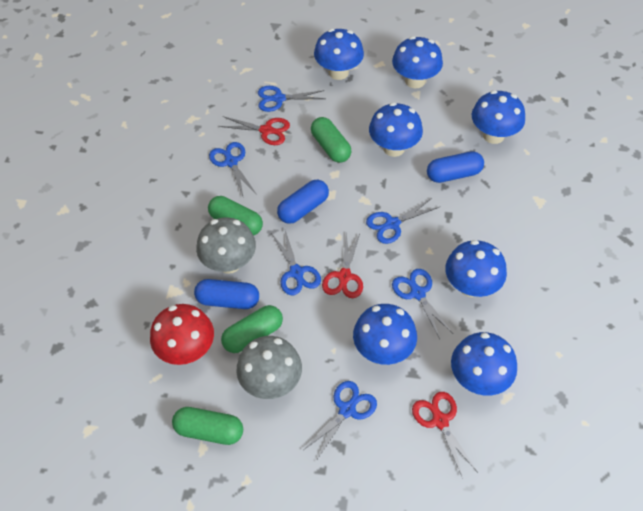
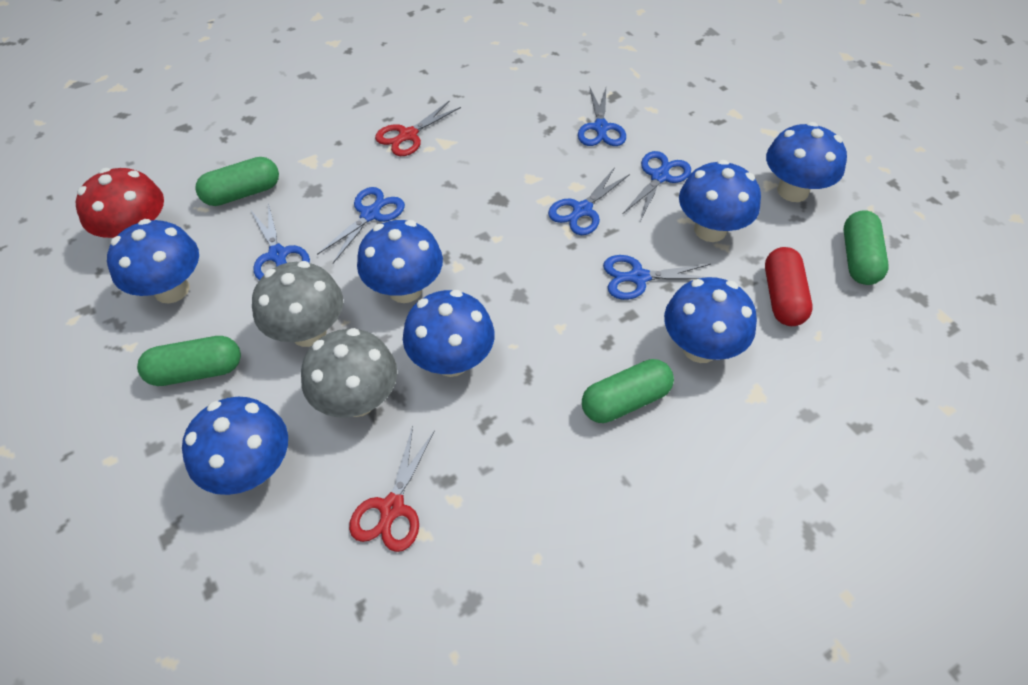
blue capsule: 3 -> 0
red capsule: 0 -> 1
red scissors: 3 -> 2

